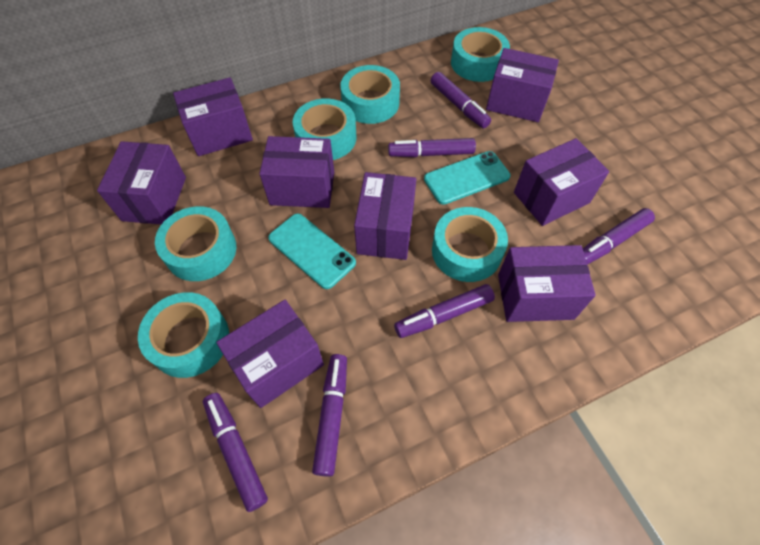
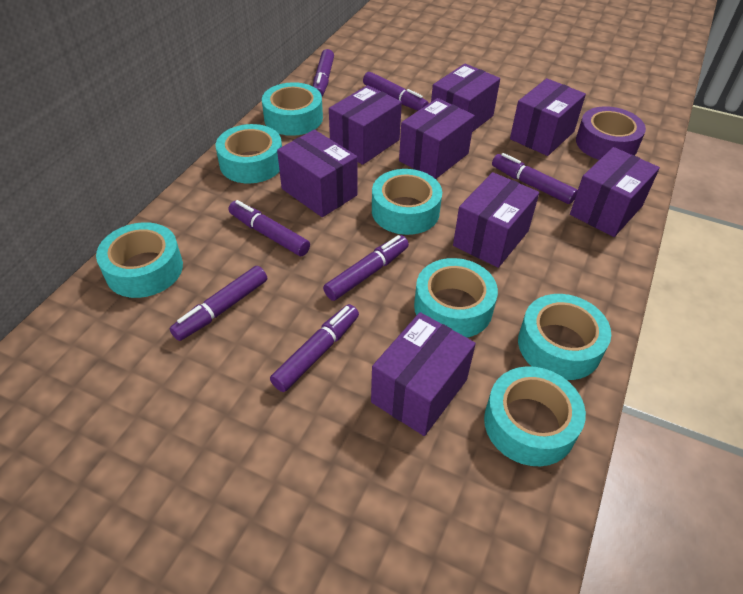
purple marker: 6 -> 7
purple tape: 0 -> 1
turquoise phone: 2 -> 0
turquoise tape: 6 -> 7

